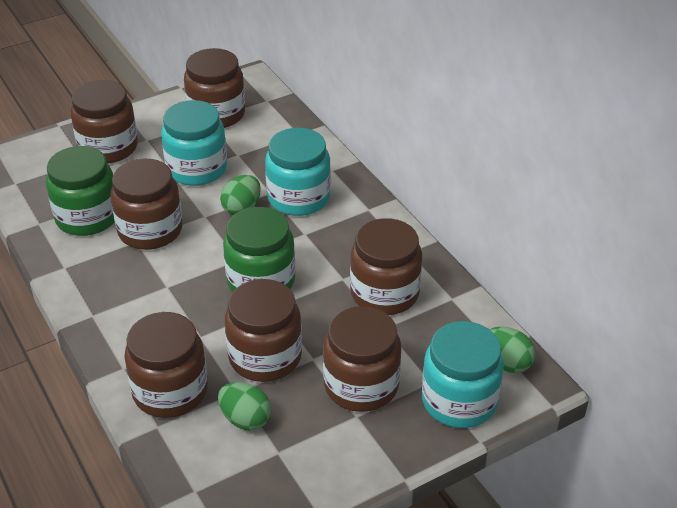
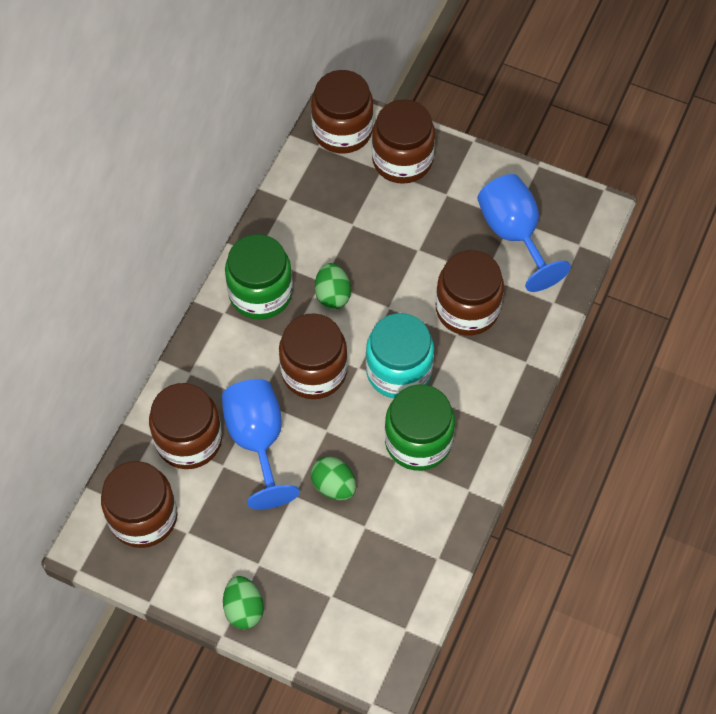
blue goblet: 0 -> 2
brown jar: 7 -> 6
turquoise jar: 3 -> 1

